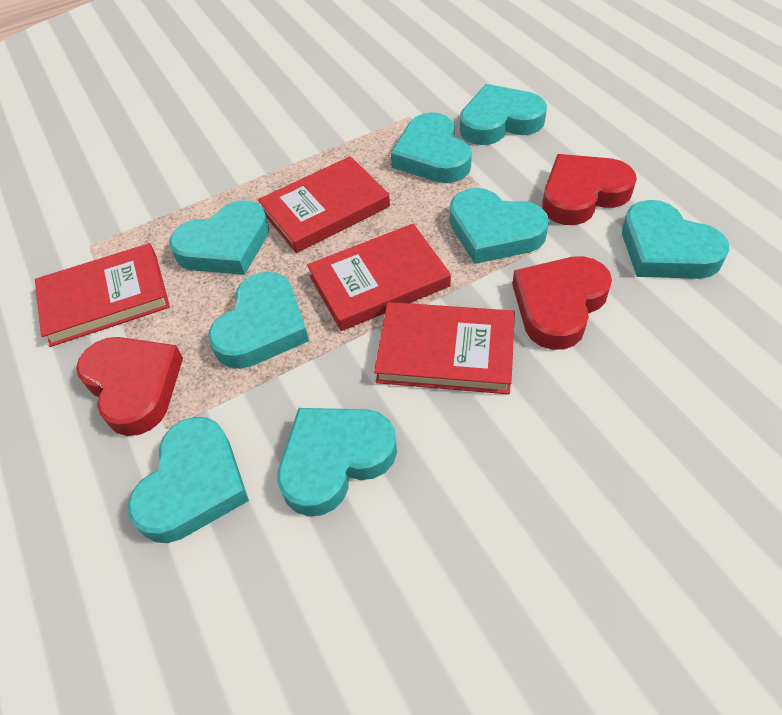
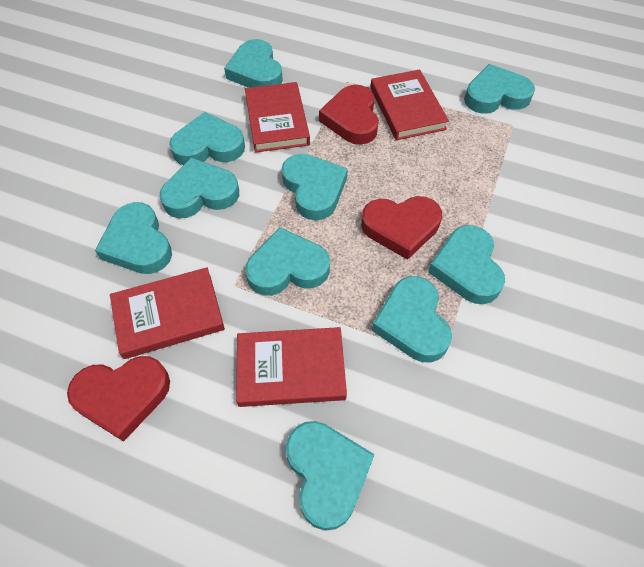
turquoise heart: 8 -> 10

